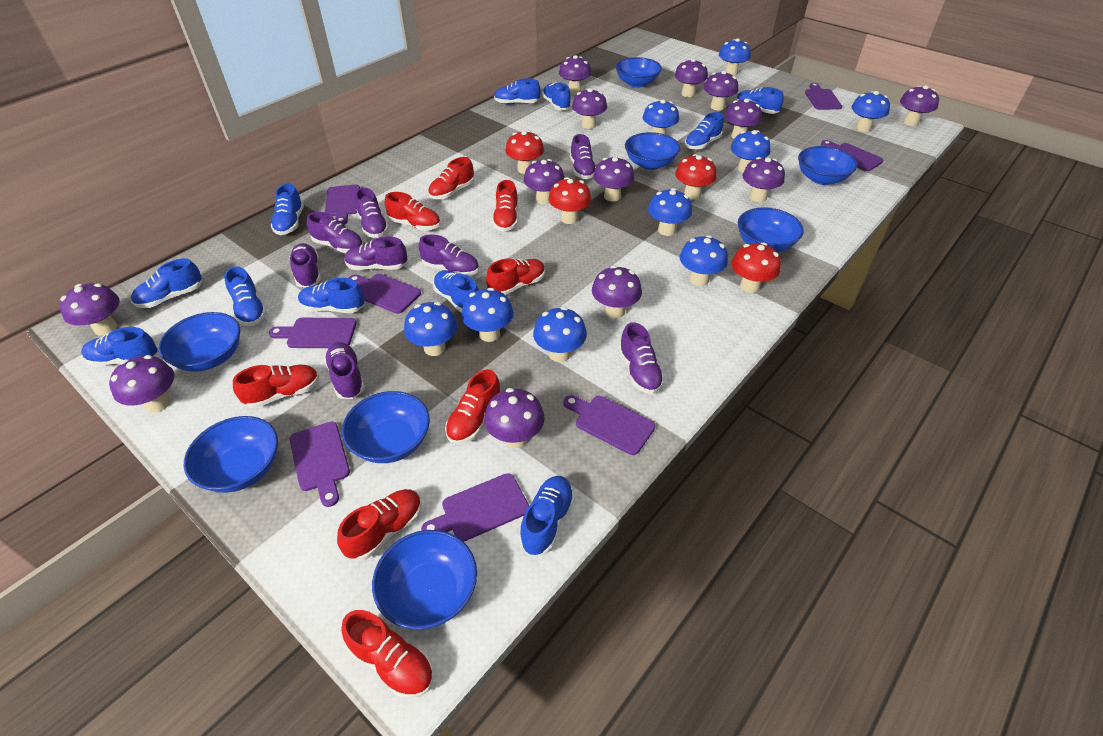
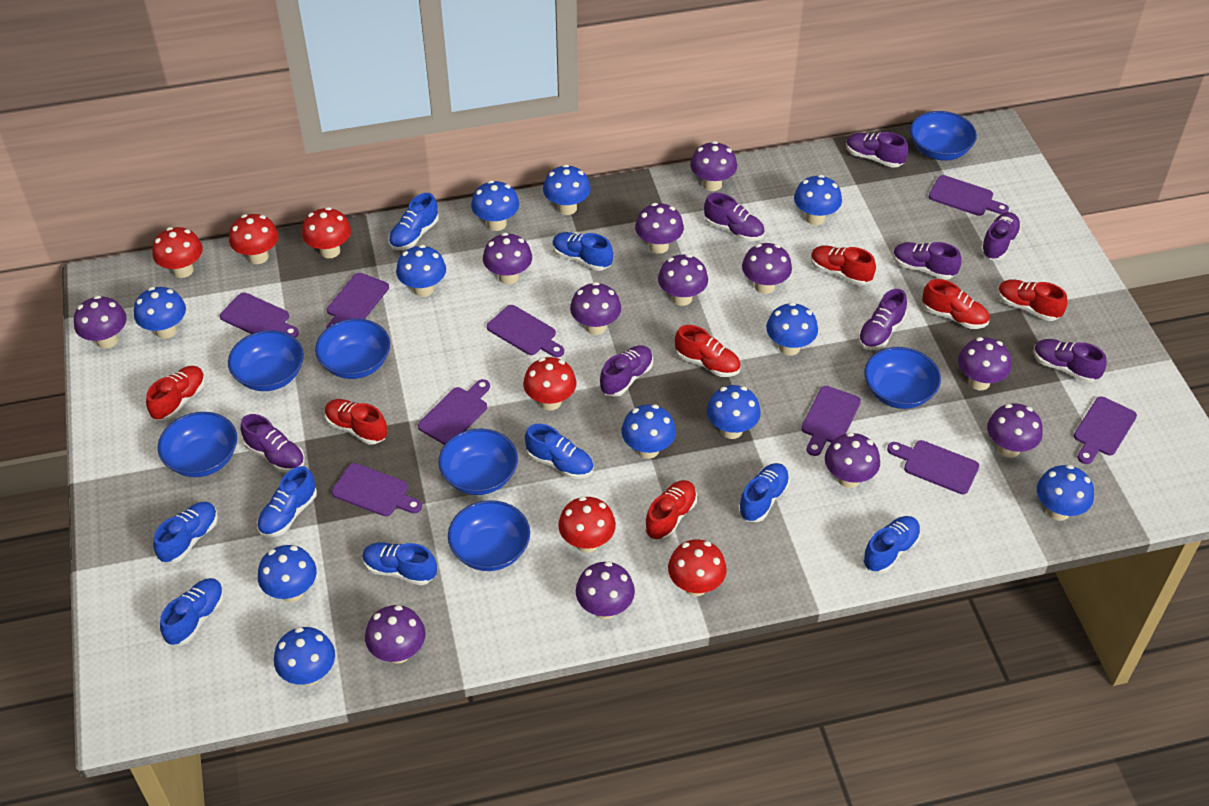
blue bowl: 8 -> 7
blue mushroom: 9 -> 11
blue shoe: 11 -> 9
purple cutting board: 8 -> 9
purple mushroom: 13 -> 12
red mushroom: 4 -> 6
red shoe: 8 -> 7

